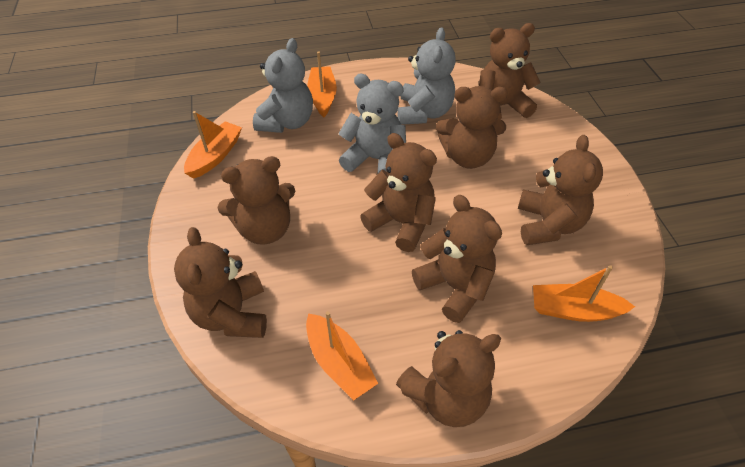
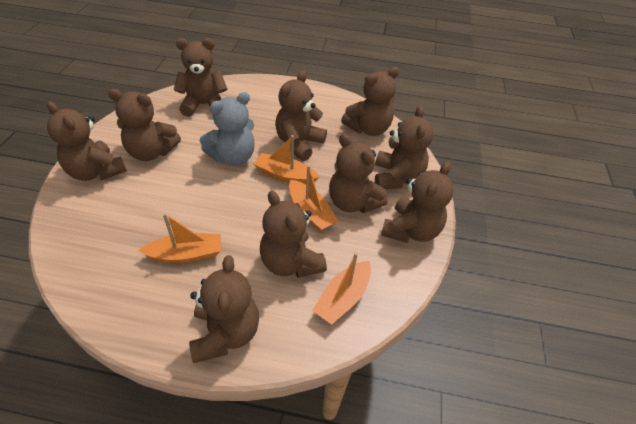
brown teddy bear: 8 -> 10
grey teddy bear: 3 -> 1

